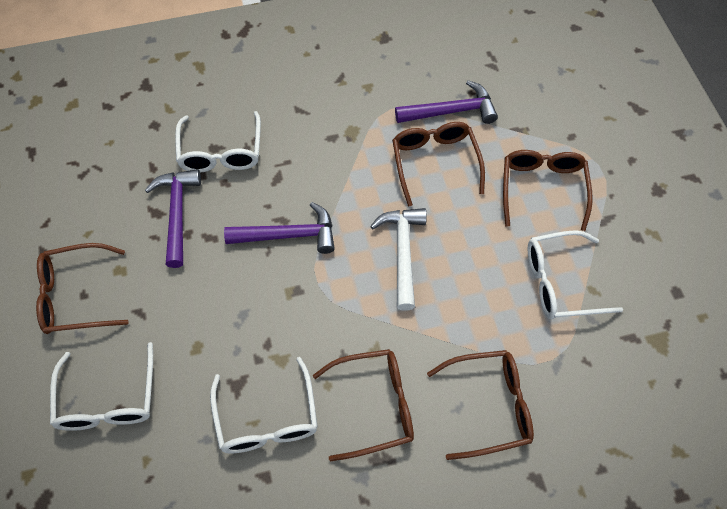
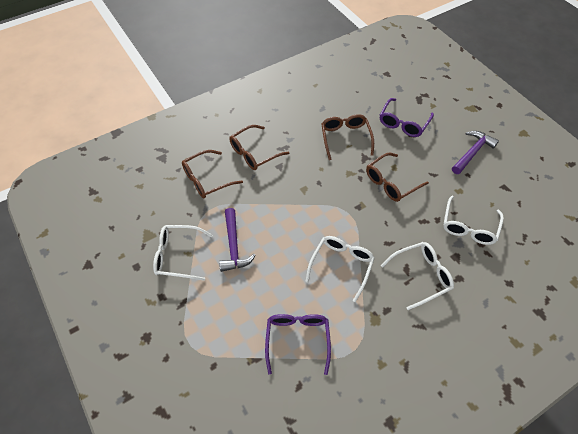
brown glasses: 5 -> 4
purple glasses: 0 -> 2
purple hammer: 3 -> 2
white hammer: 1 -> 0

